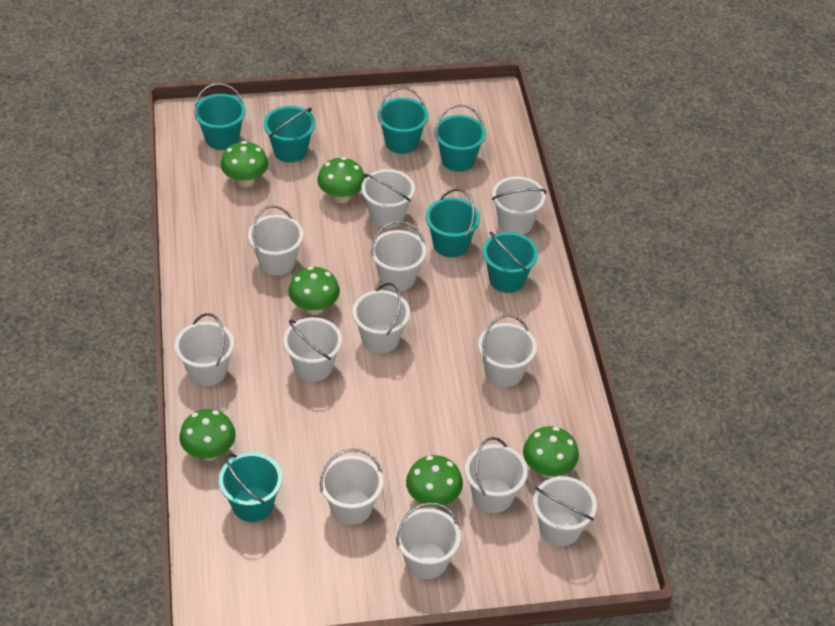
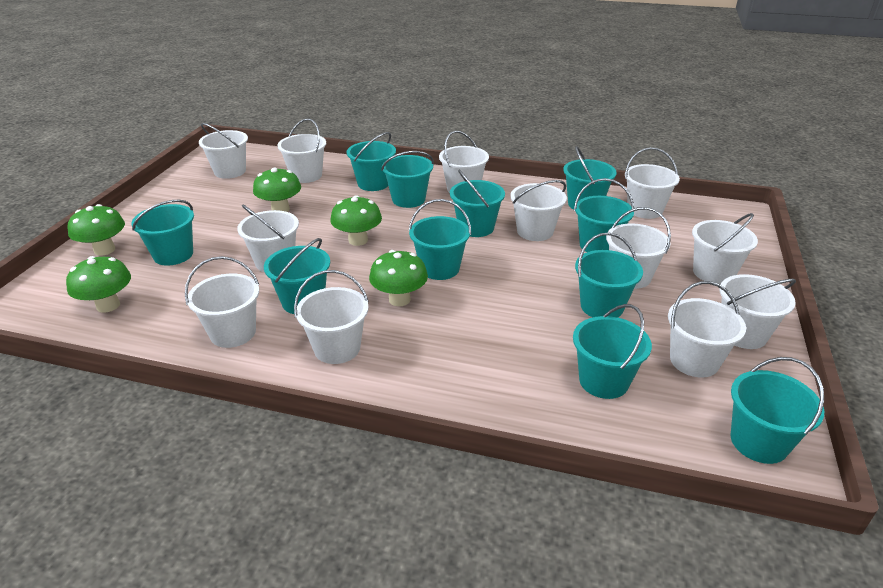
green mushroom: 6 -> 5
turquoise bucket: 7 -> 11

